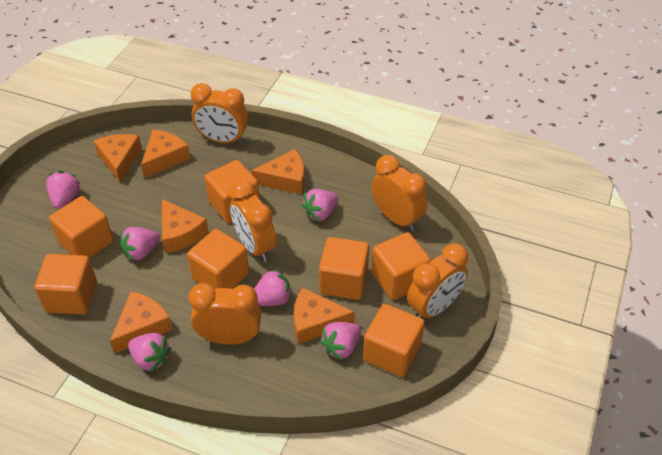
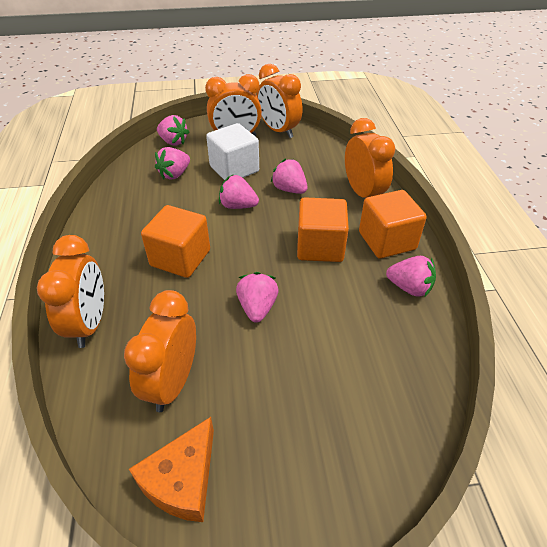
orange cheese: 6 -> 1
orange cube: 7 -> 3
white cube: 0 -> 1

